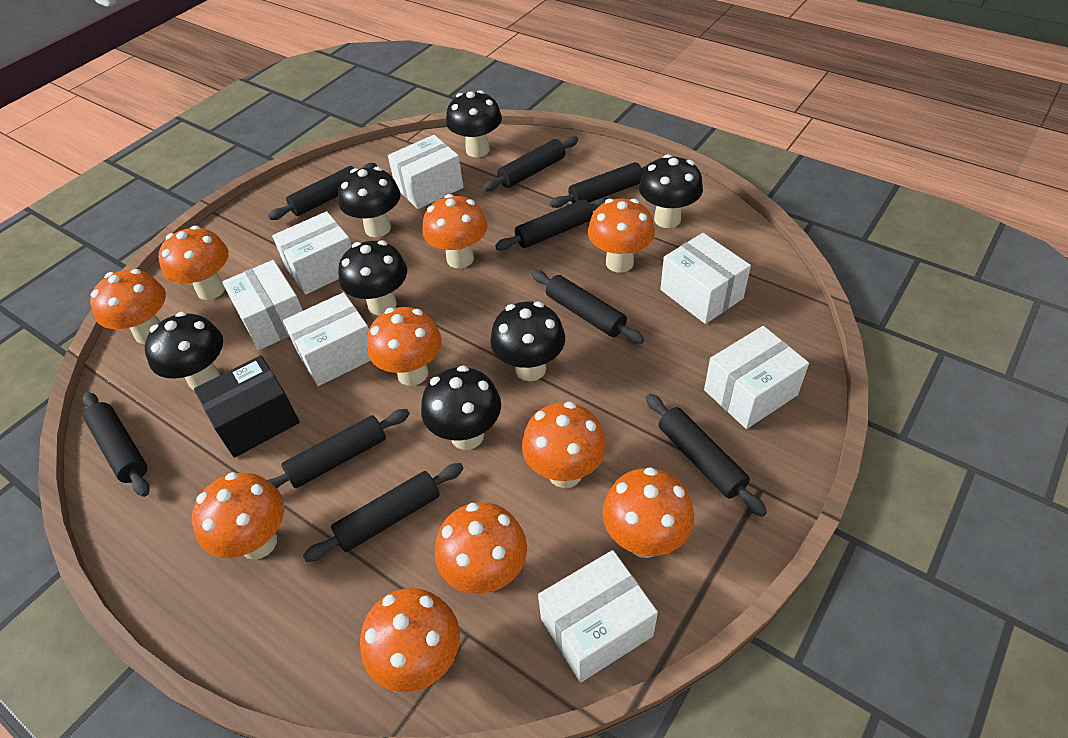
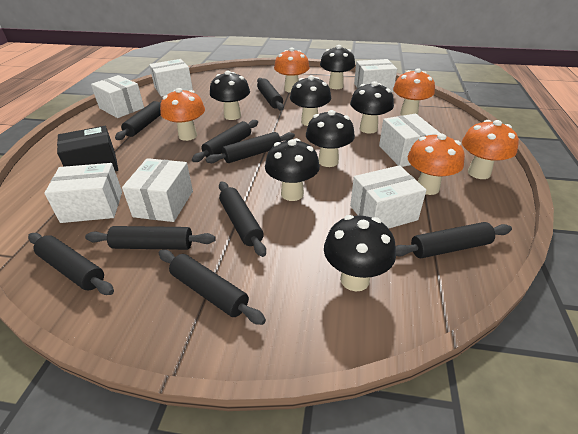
orange mushroom: 10 -> 5

